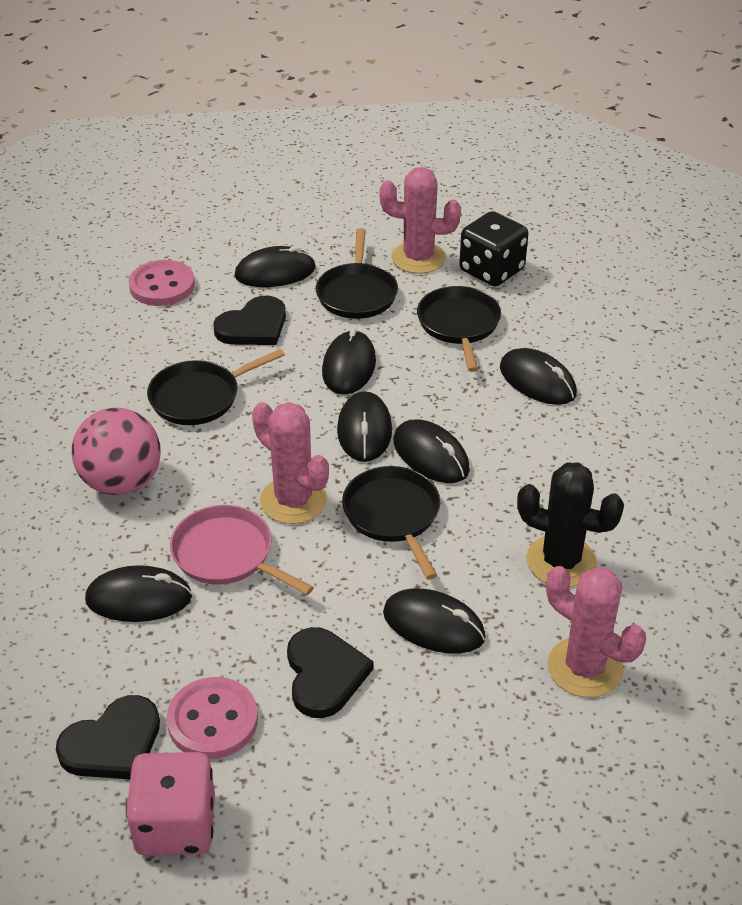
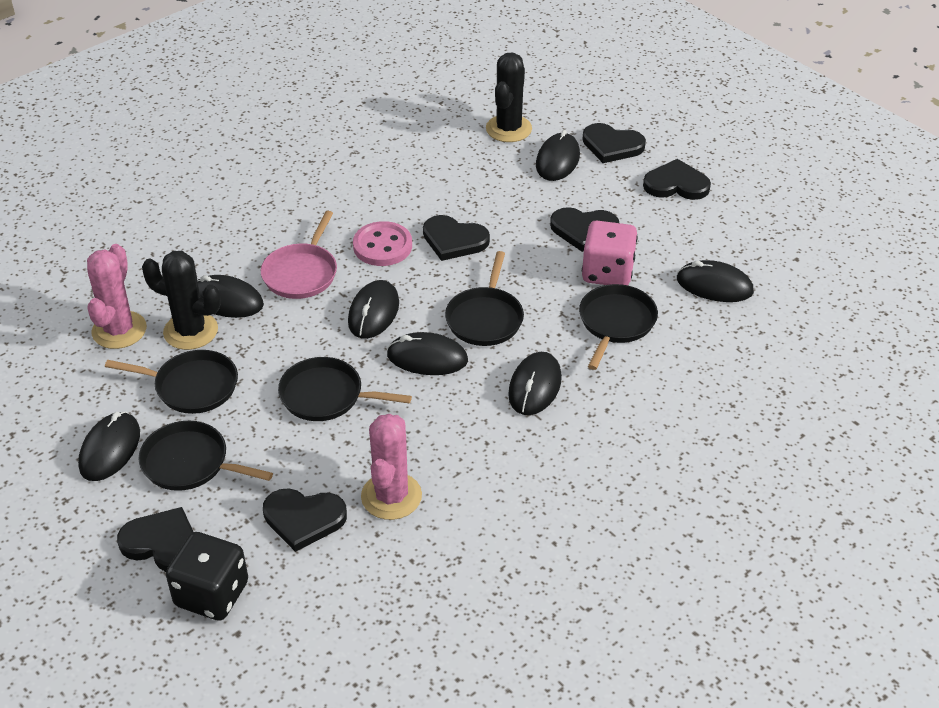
black cactus: 1 -> 2
black heart: 3 -> 6
black pan: 4 -> 5
pink ball: 1 -> 0
pink button: 2 -> 1
pink cactus: 3 -> 2

